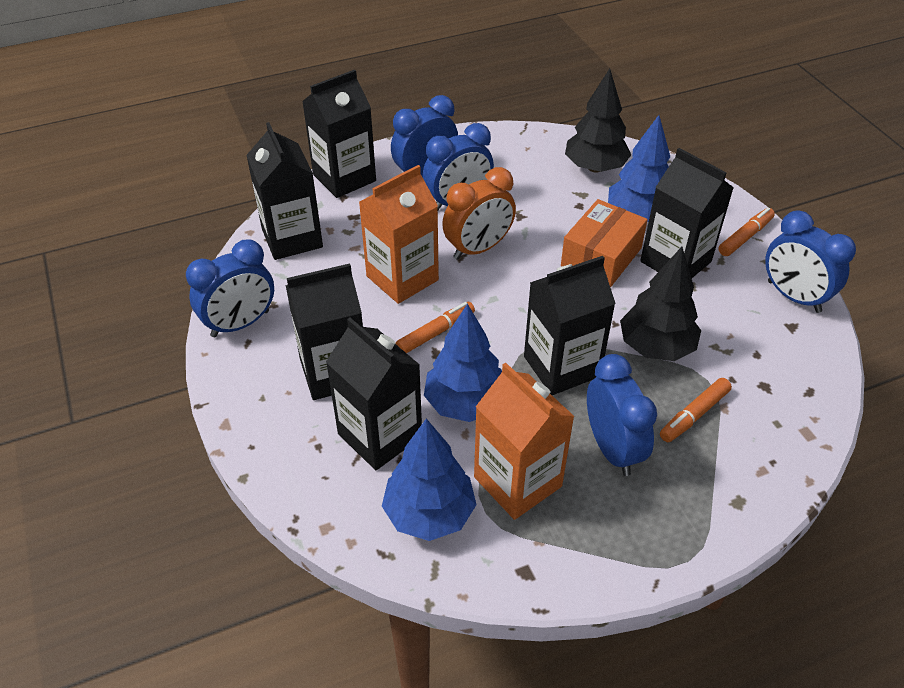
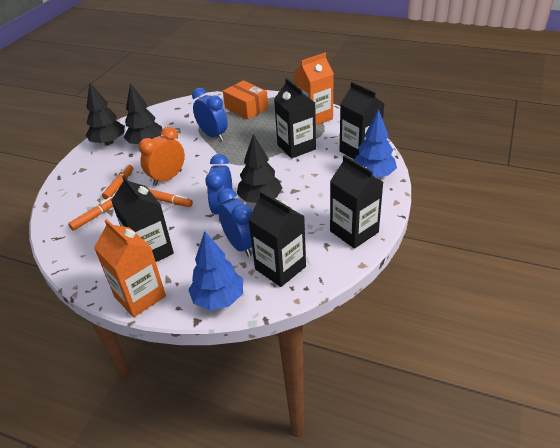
black carton: 6 -> 5
black tree: 2 -> 3
blue clock: 5 -> 3
blue tree: 3 -> 2

